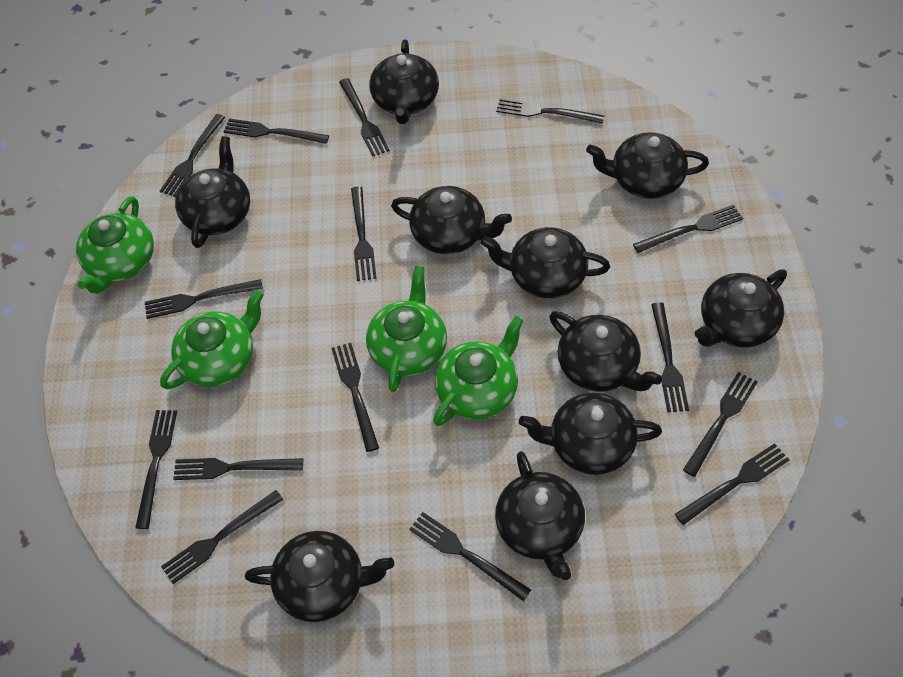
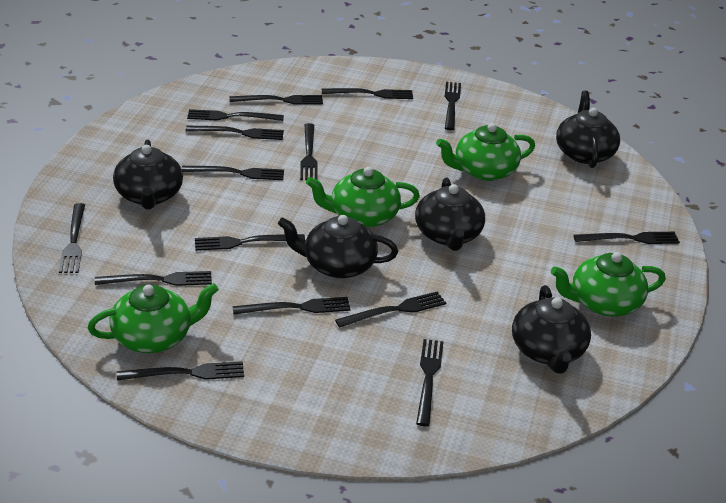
black teapot: 10 -> 5

